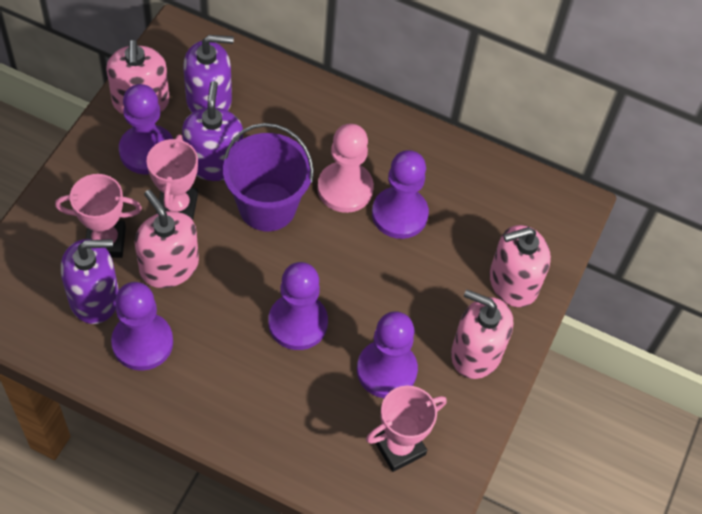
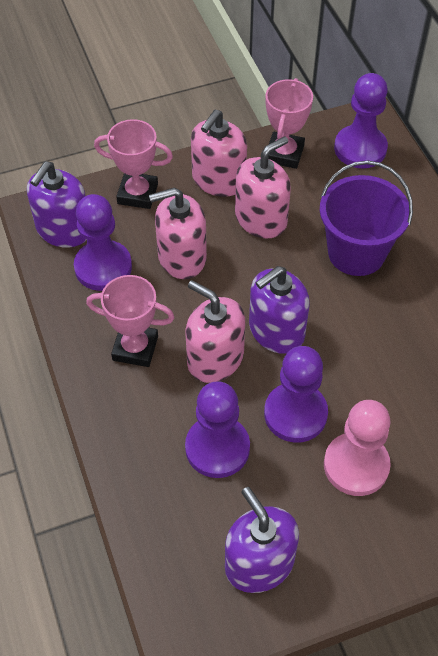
purple pawn: 5 -> 4

